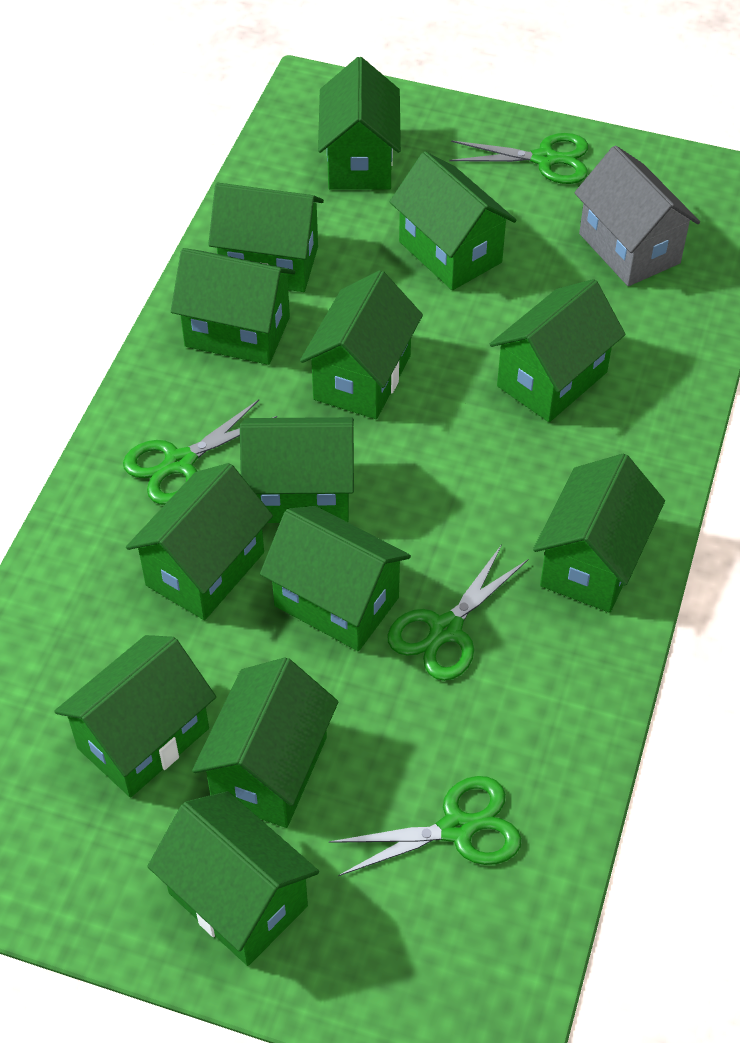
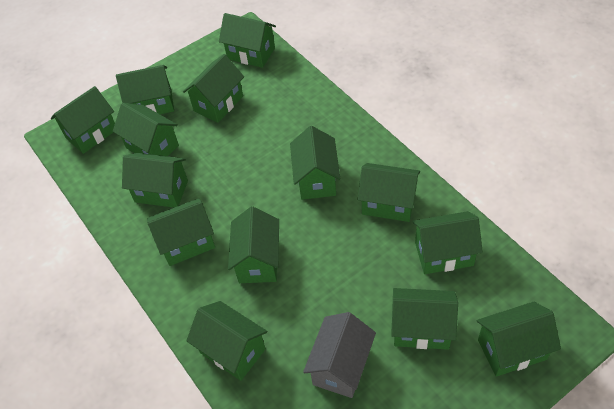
green house: 13 -> 14
green scissors: 4 -> 0

